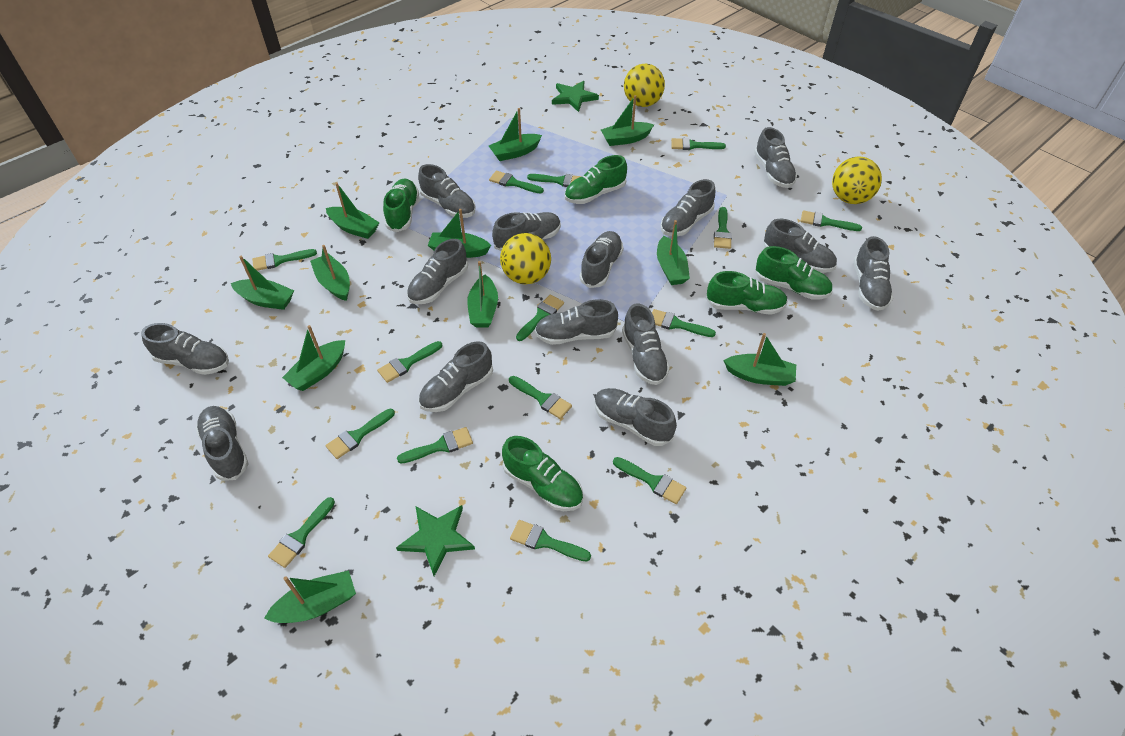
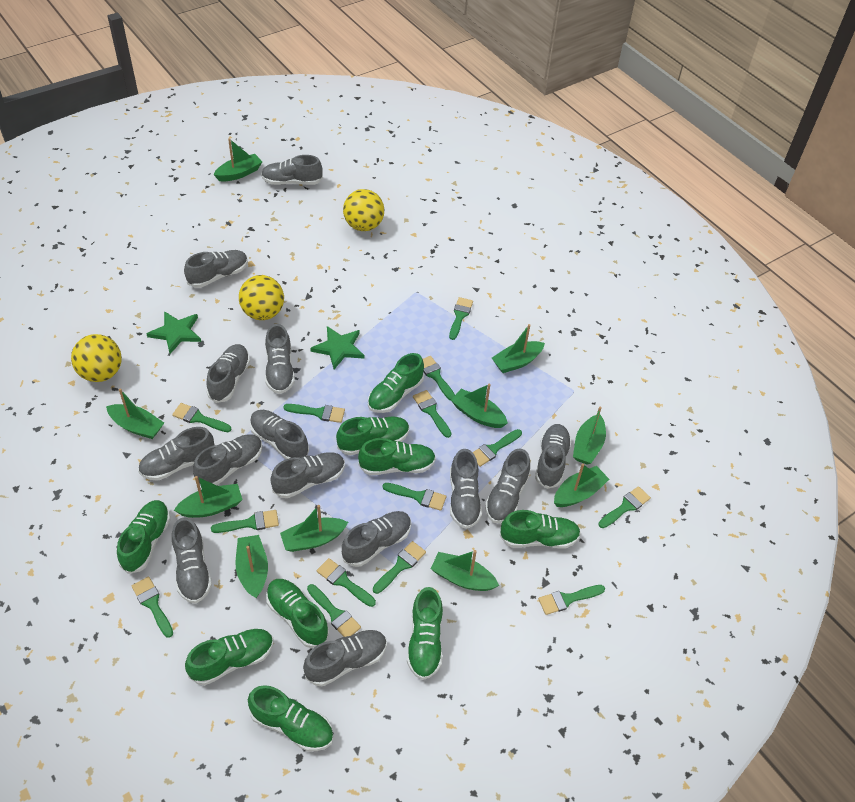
green boat: 11 -> 10
green brush: 15 -> 14
green shoe: 5 -> 9

